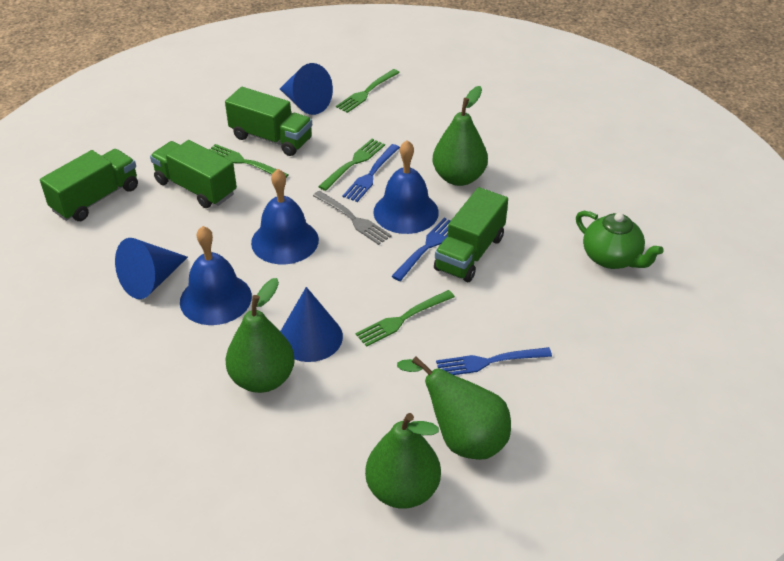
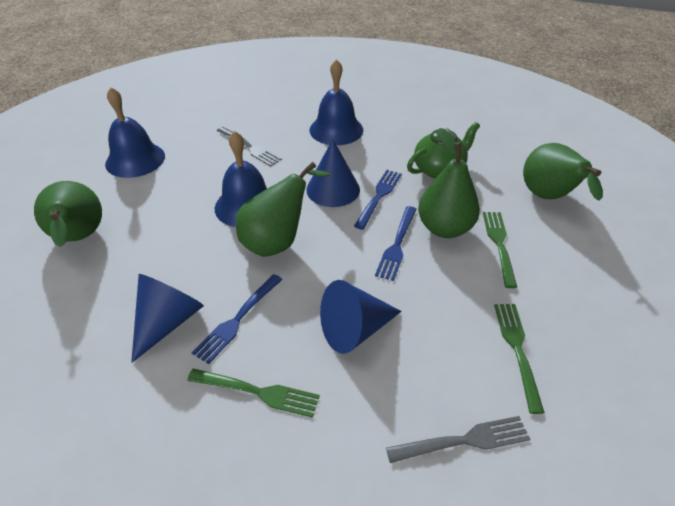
green fork: 4 -> 3
green truck: 4 -> 0
grey fork: 1 -> 2

